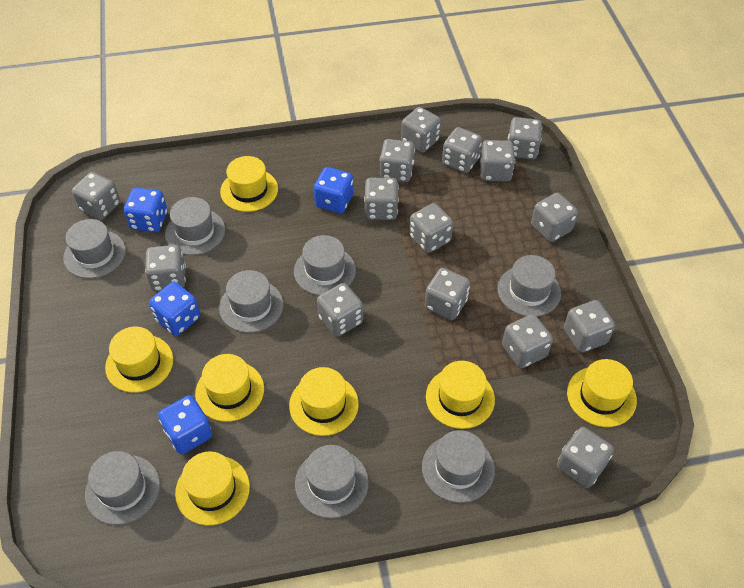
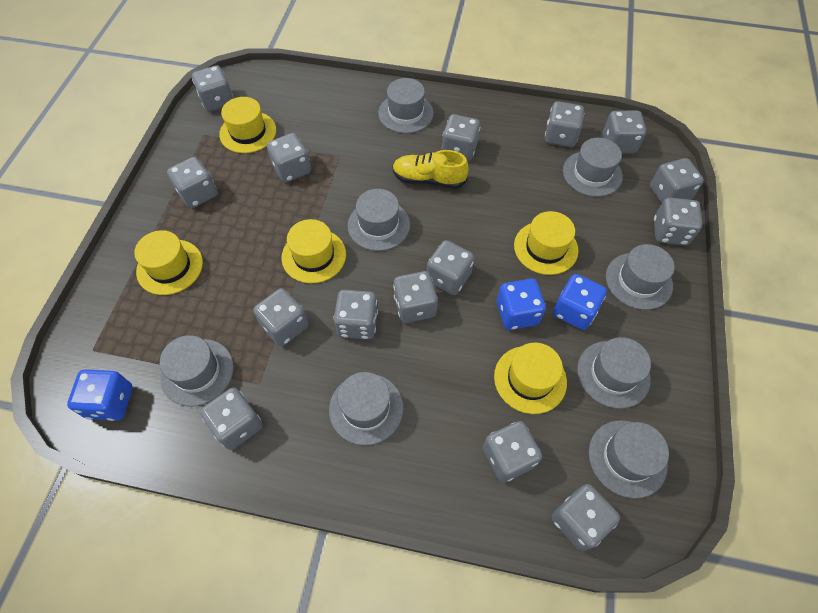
blue dice: 4 -> 3
yellow hat: 7 -> 5
yellow shoe: 0 -> 1

